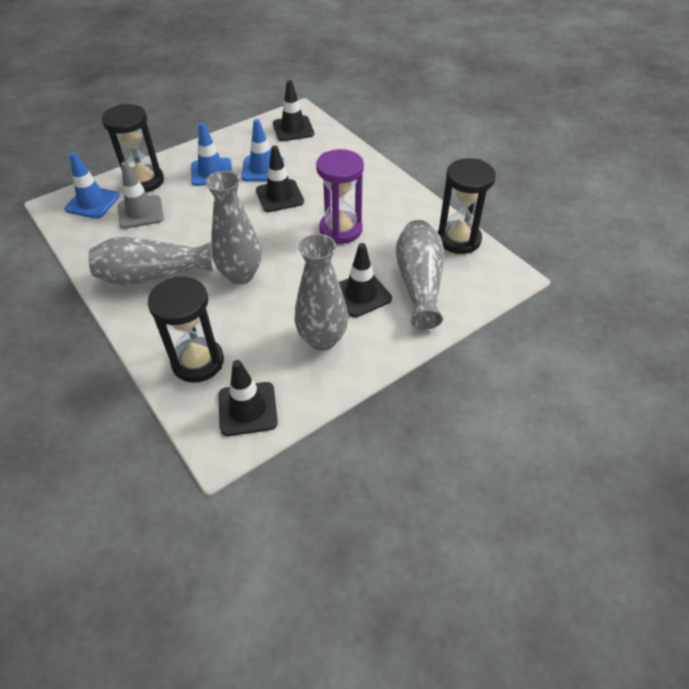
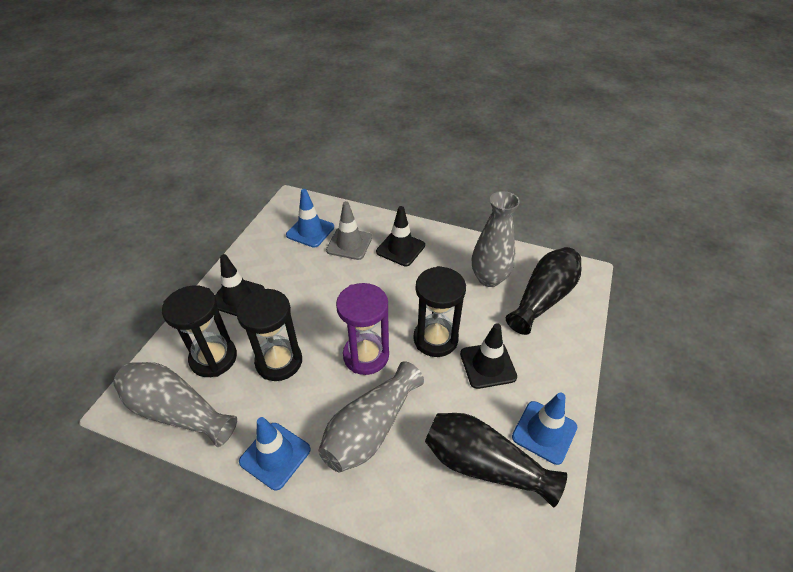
black traffic cone: 4 -> 3
black vase: 0 -> 2
grey vase: 4 -> 3

